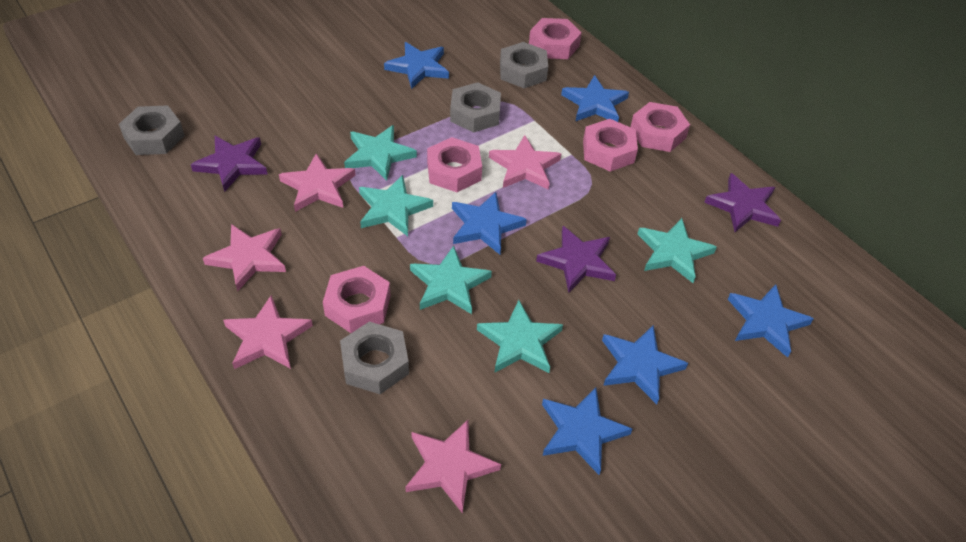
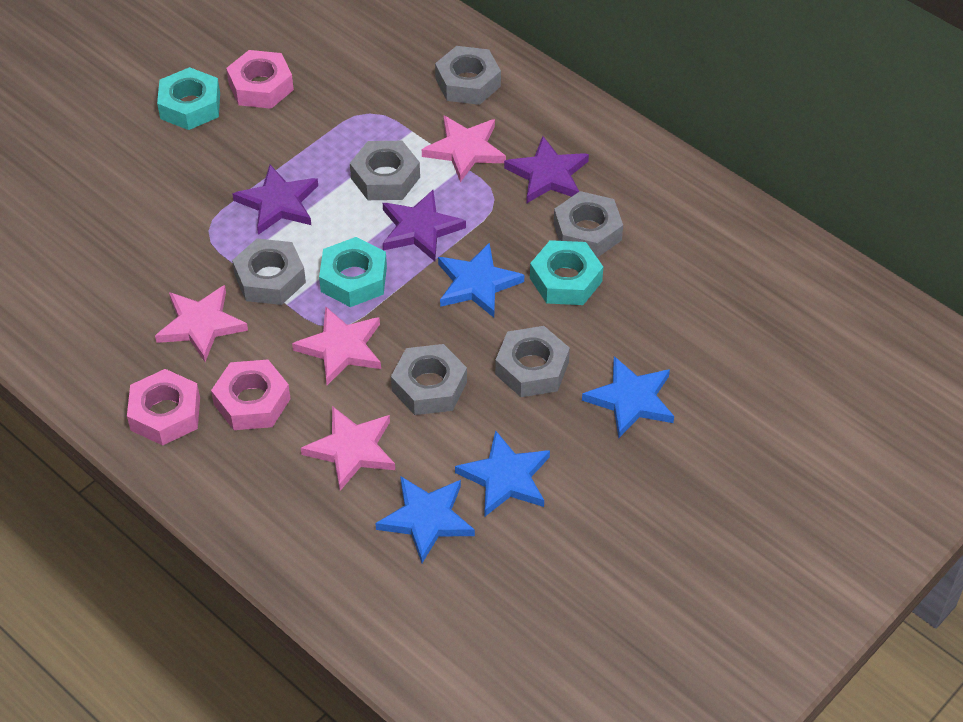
blue star: 6 -> 4
grey nut: 4 -> 6
pink nut: 5 -> 3
pink star: 5 -> 4
turquoise nut: 0 -> 3
turquoise star: 5 -> 0

